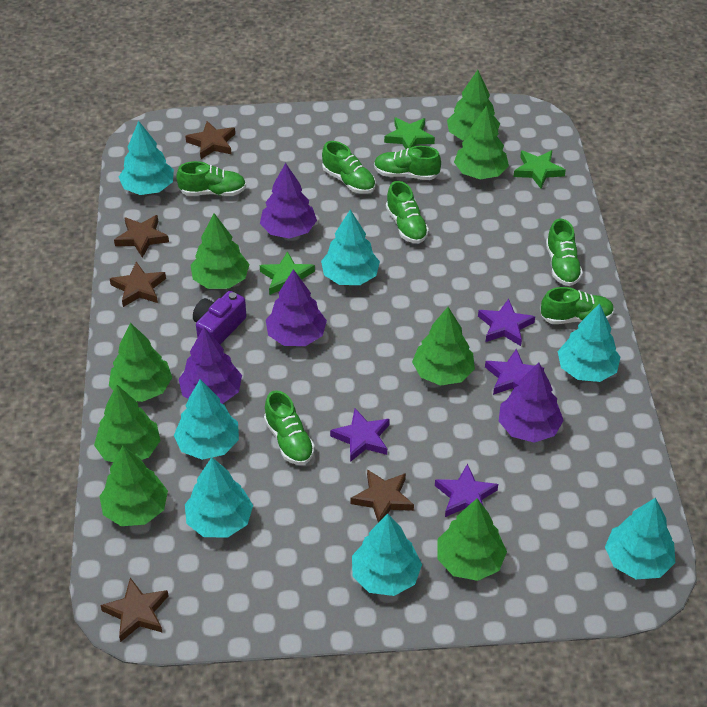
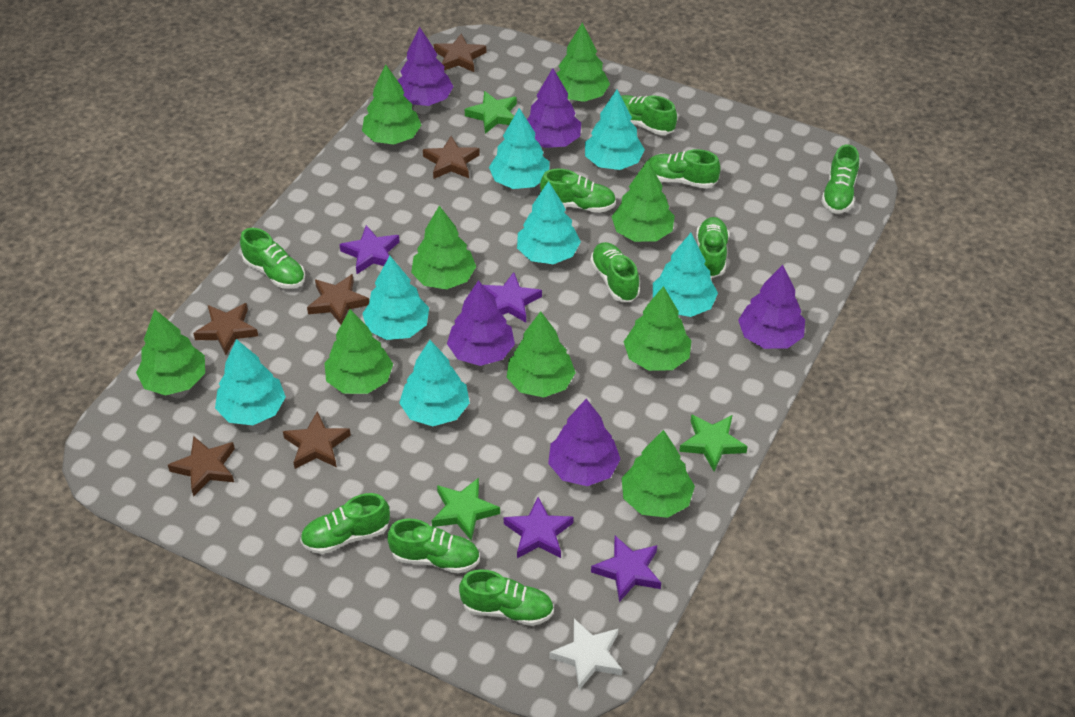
brown star: 5 -> 6
green shoe: 7 -> 10
green tree: 8 -> 9
purple camera: 1 -> 0
purple tree: 4 -> 5
white star: 0 -> 1

